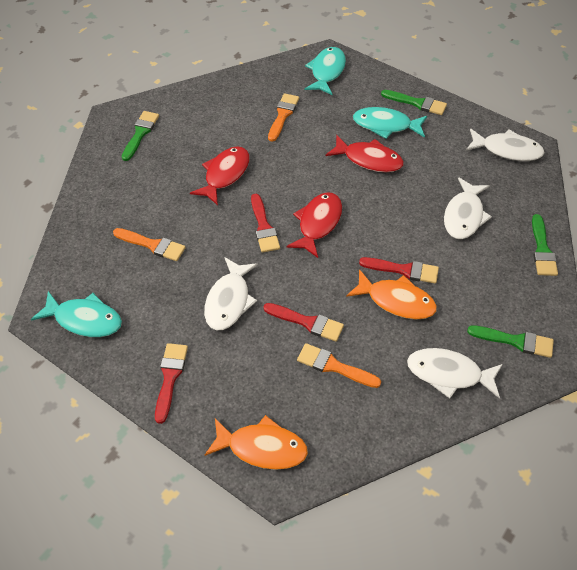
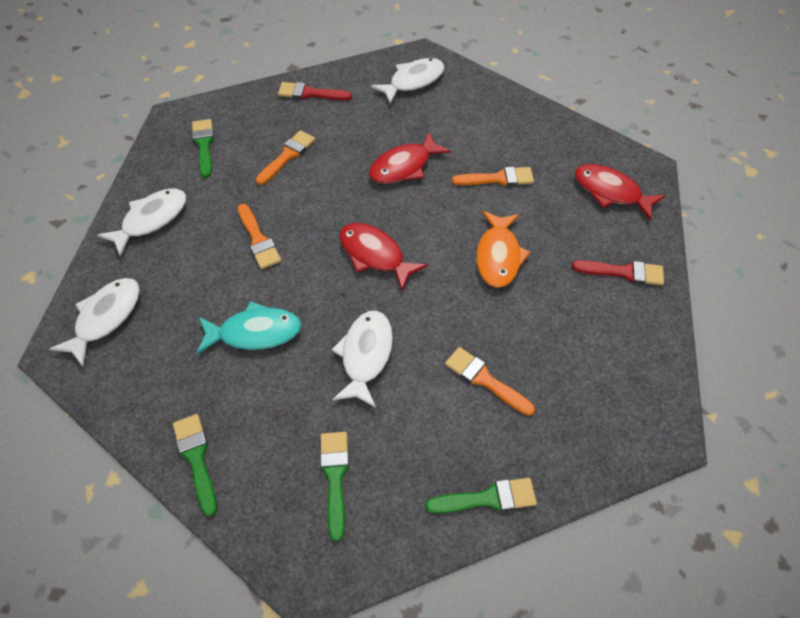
orange brush: 3 -> 4
orange fish: 2 -> 1
red brush: 4 -> 2
turquoise fish: 3 -> 1

